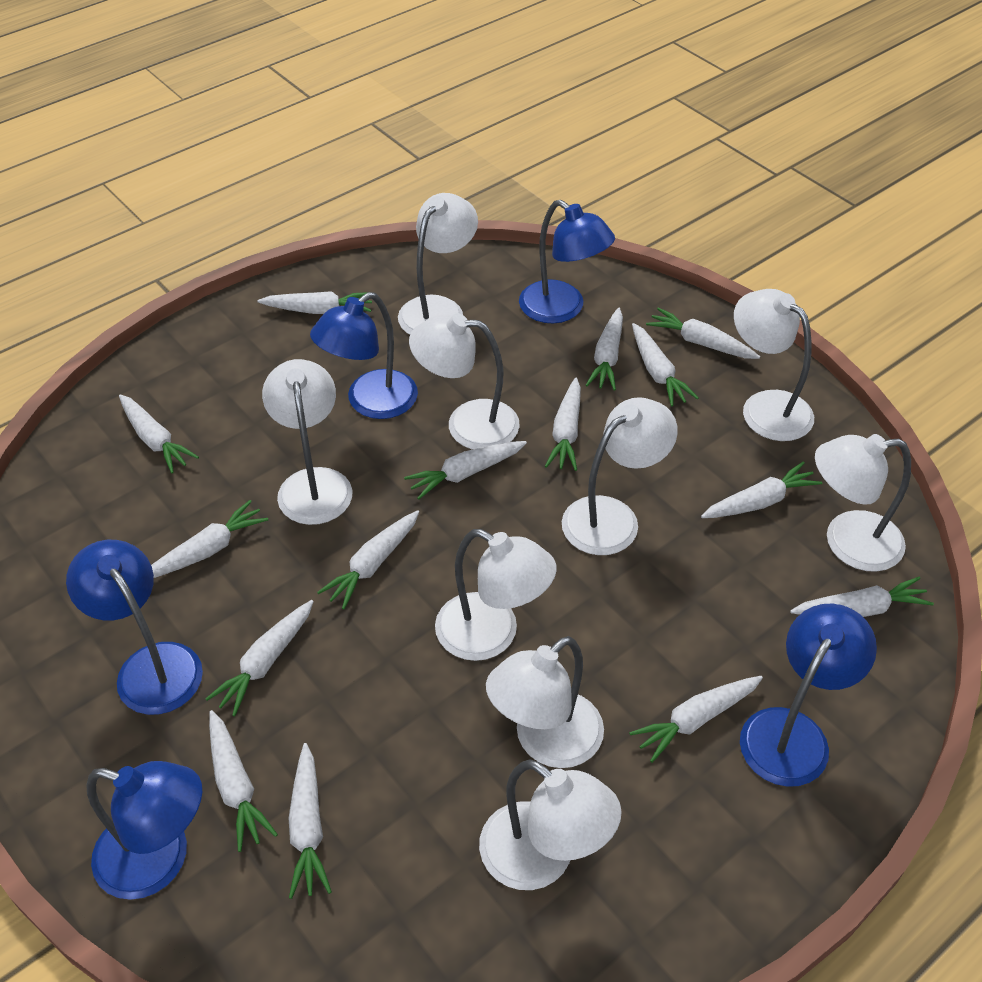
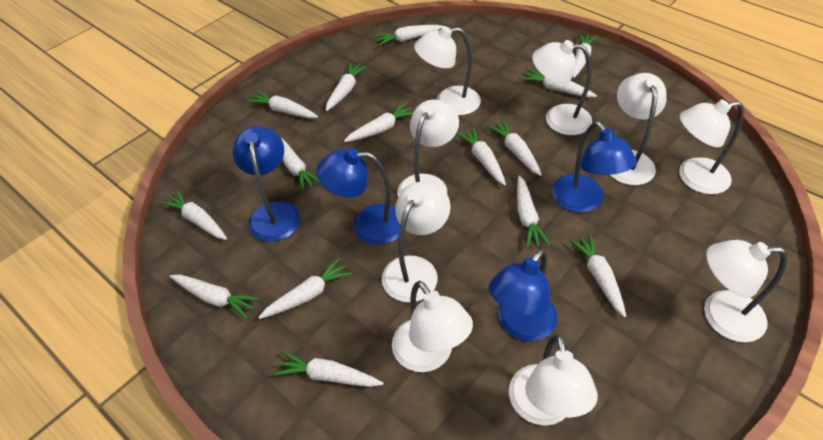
blue lamp: 5 -> 4

